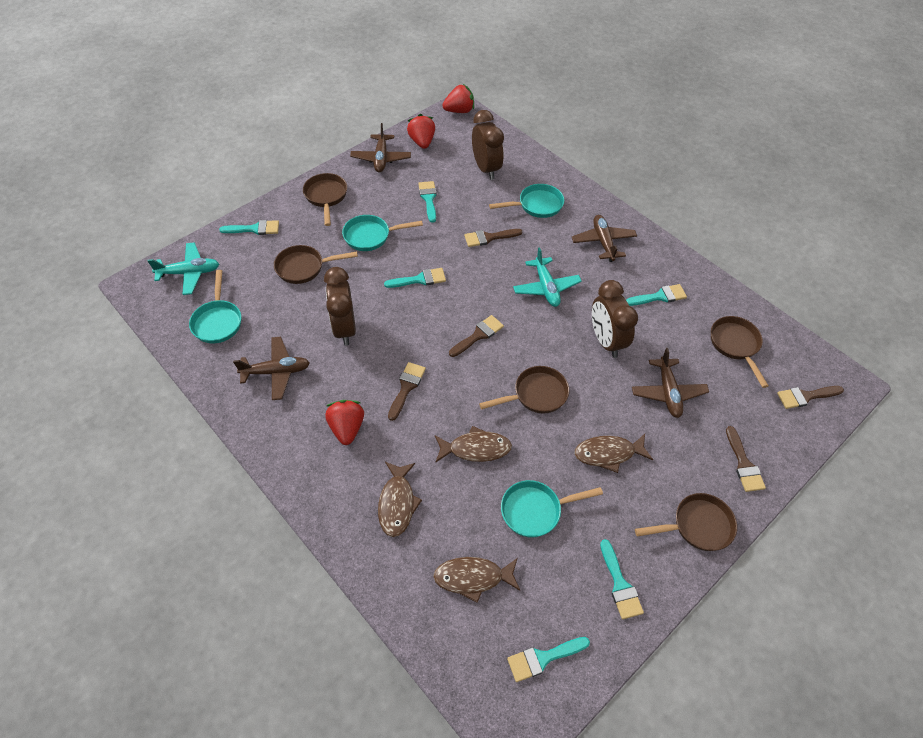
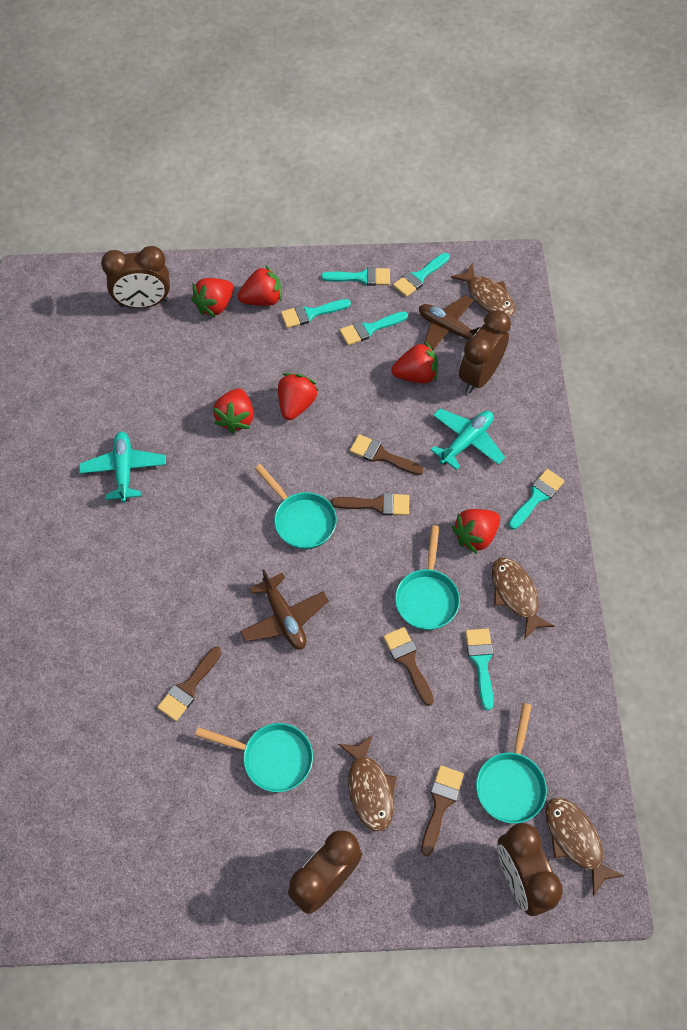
brown clock: 3 -> 4
brown pan: 5 -> 0
brown plane: 4 -> 2
red strawberry: 3 -> 6

